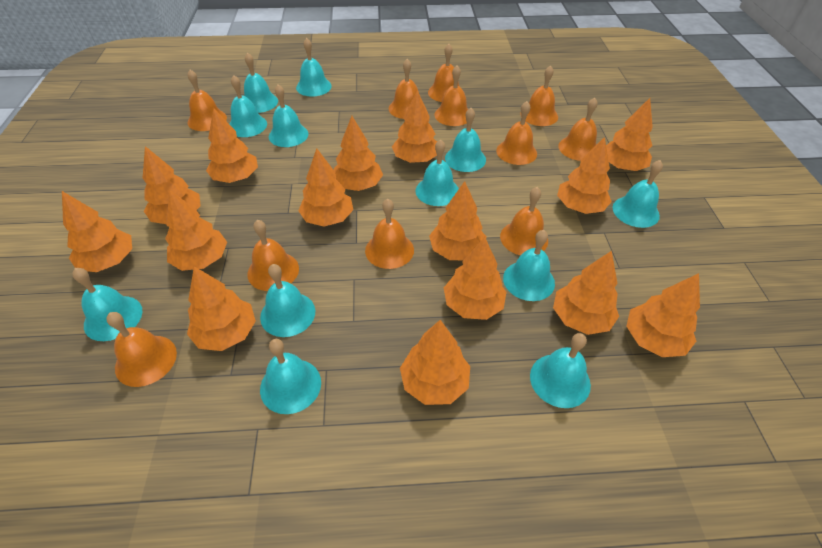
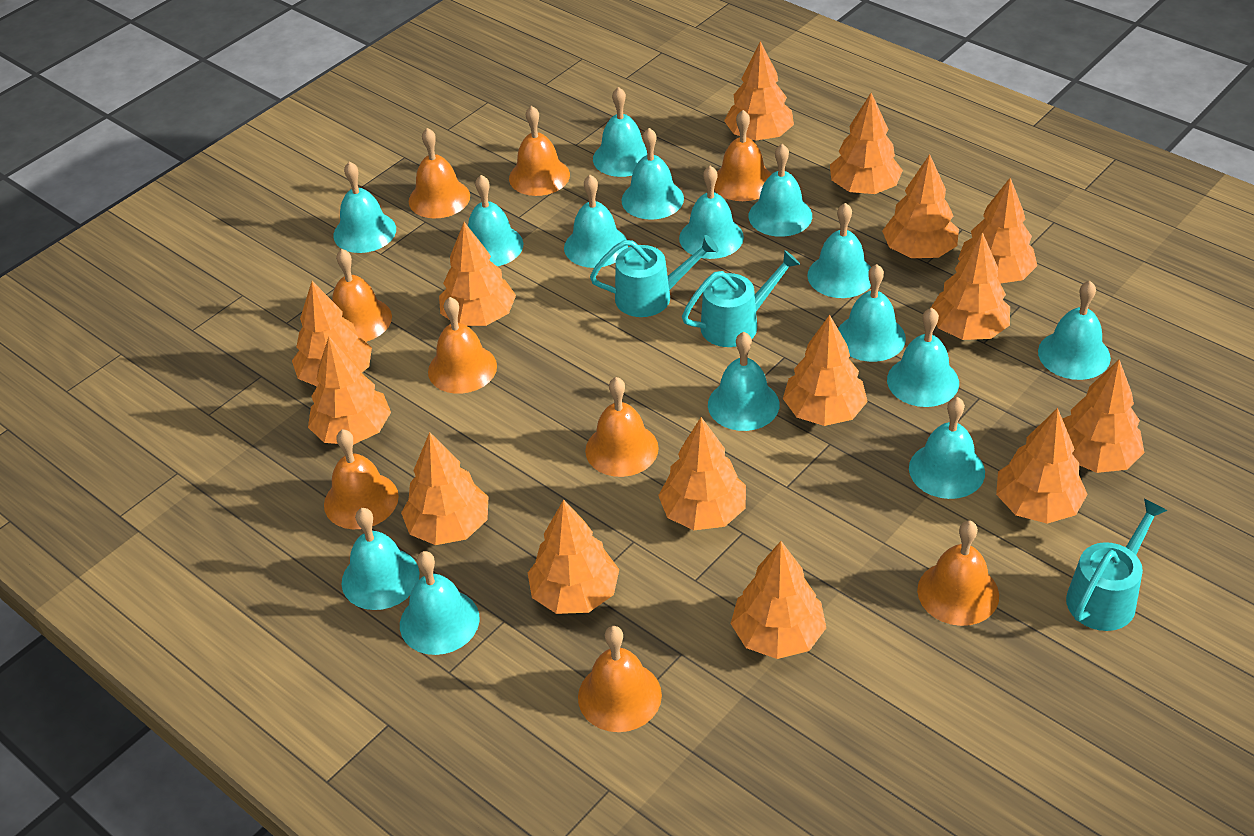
orange bell: 11 -> 9
turquoise bell: 12 -> 15
turquoise watering can: 0 -> 3

